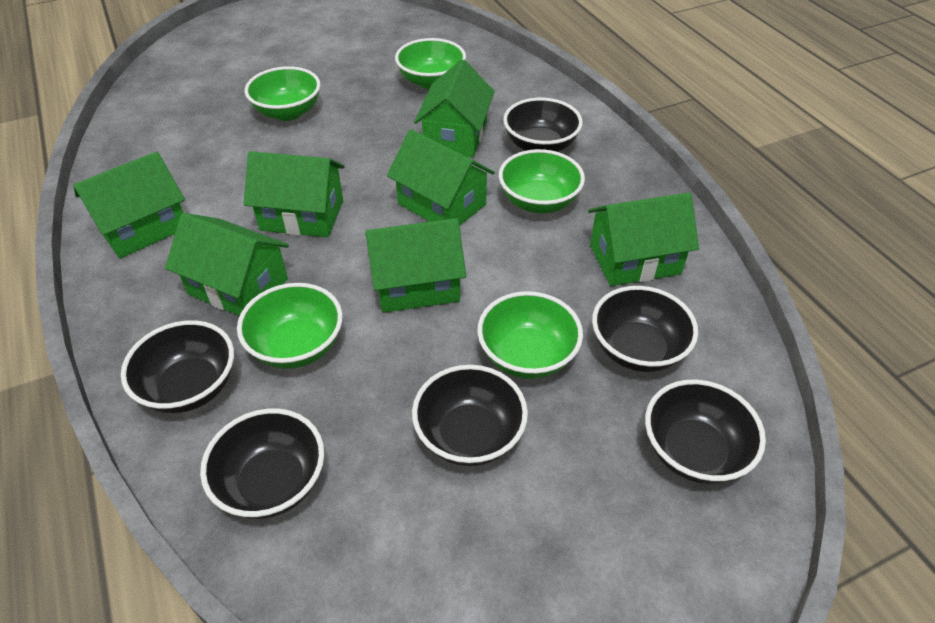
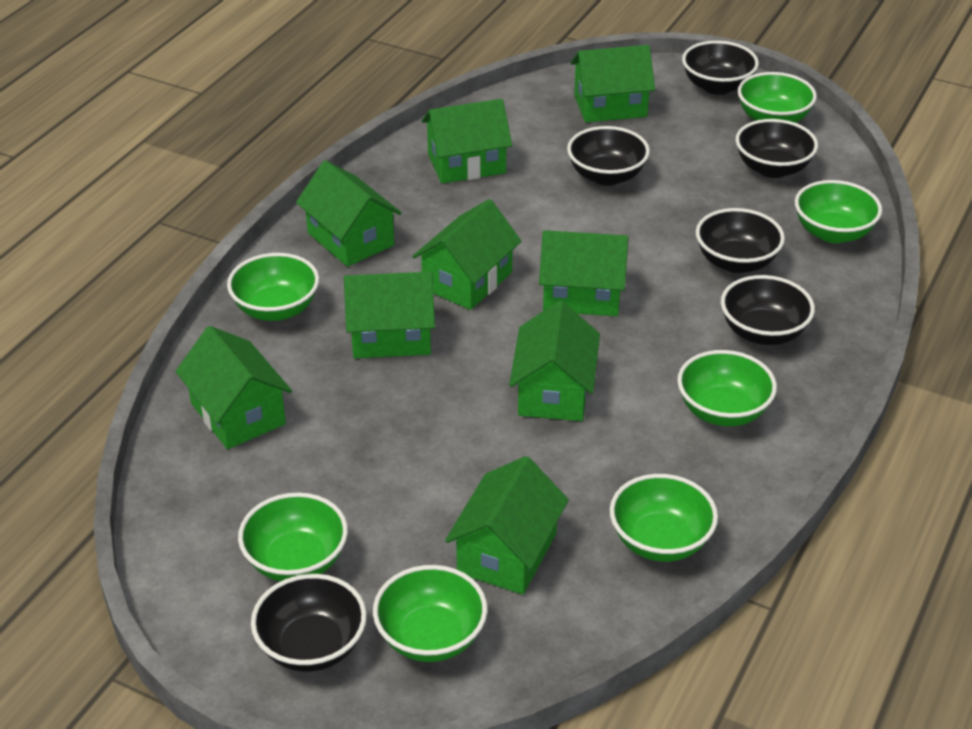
green bowl: 5 -> 7
green house: 7 -> 9

